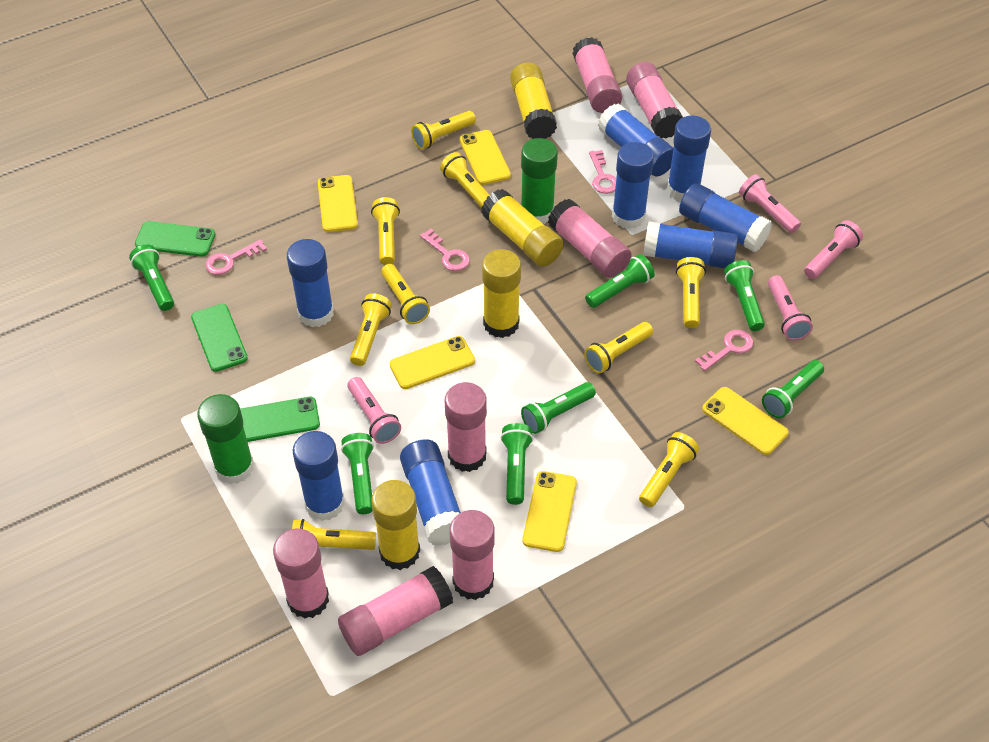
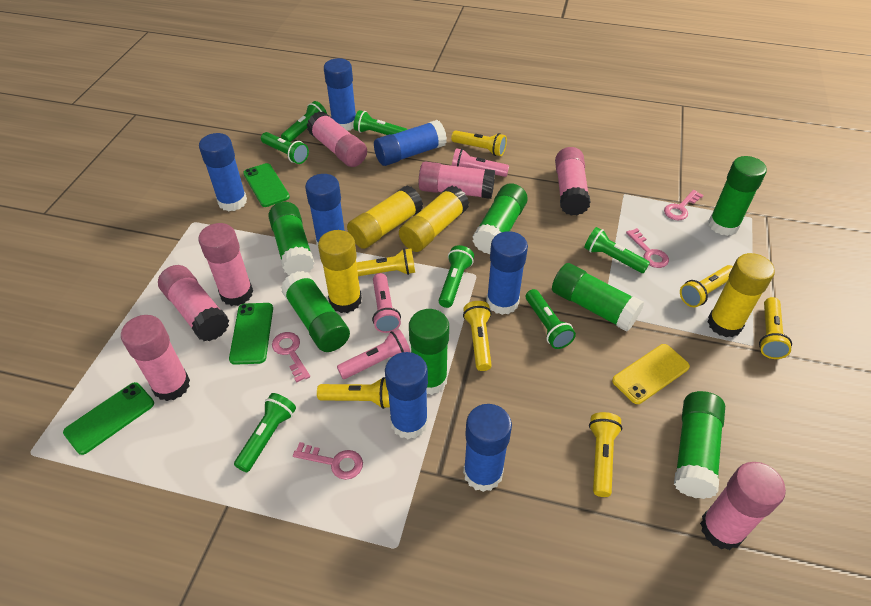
blue glue stick: 8 -> 7
green glue stick: 2 -> 7
pink flashlight: 4 -> 3
yellow flashlight: 9 -> 7
yellow phone: 5 -> 1

